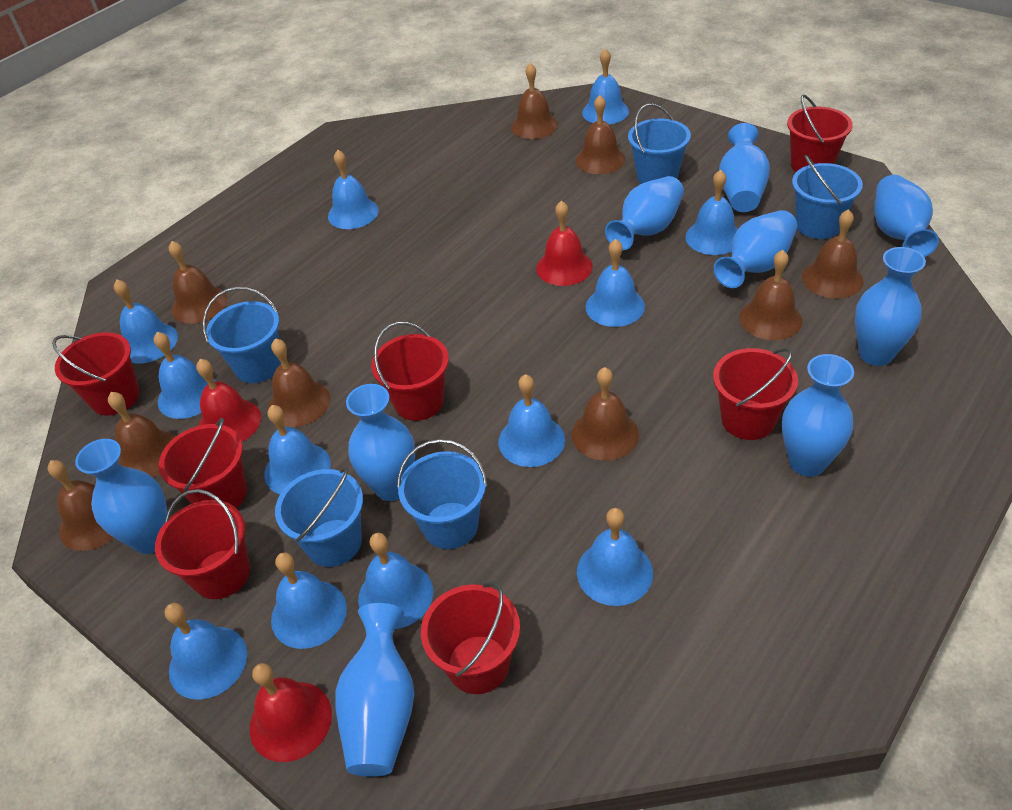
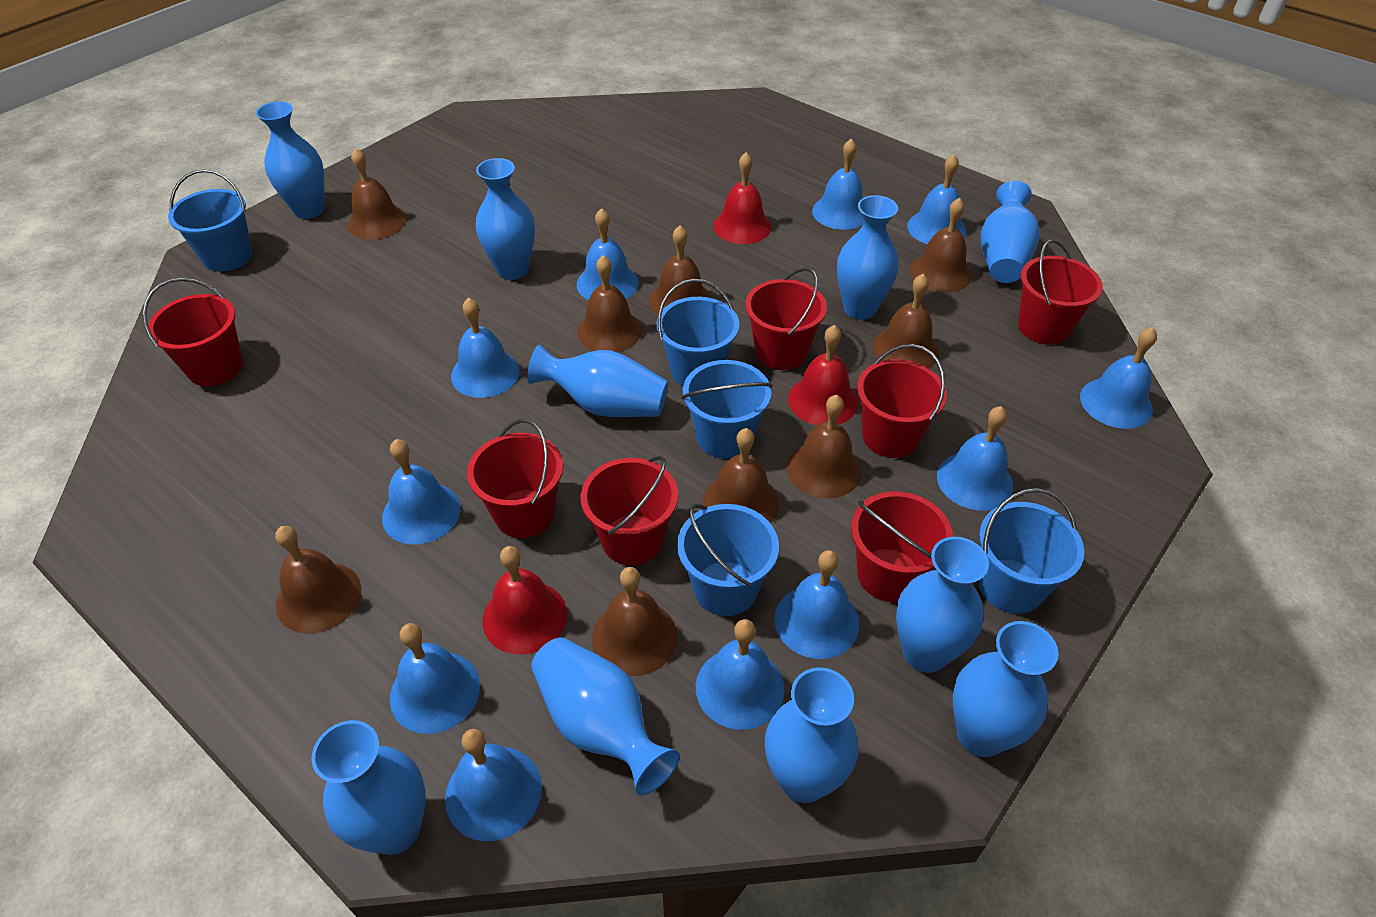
blue bell: 12 -> 11
blue vase: 9 -> 10

